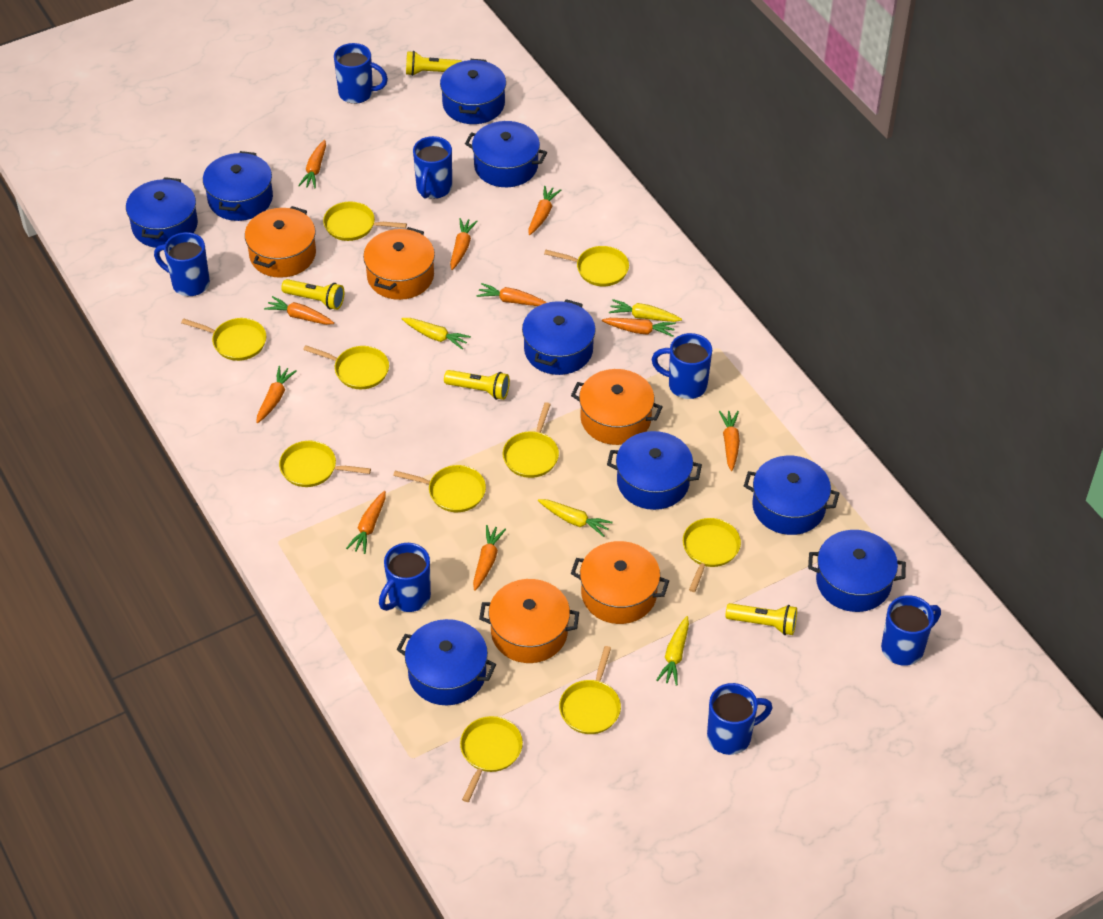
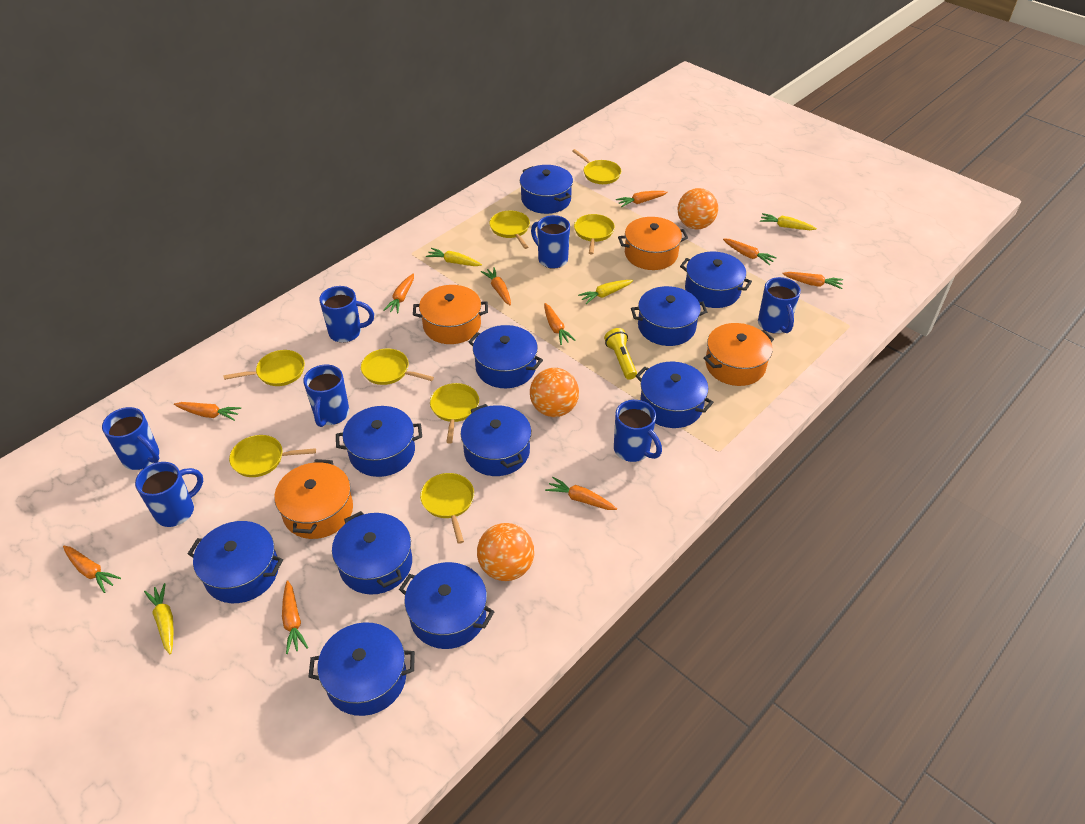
blue pot: 9 -> 11
orange ball: 0 -> 3
orange pot: 5 -> 4
yellow flashlight: 4 -> 1
yellow pan: 10 -> 8

